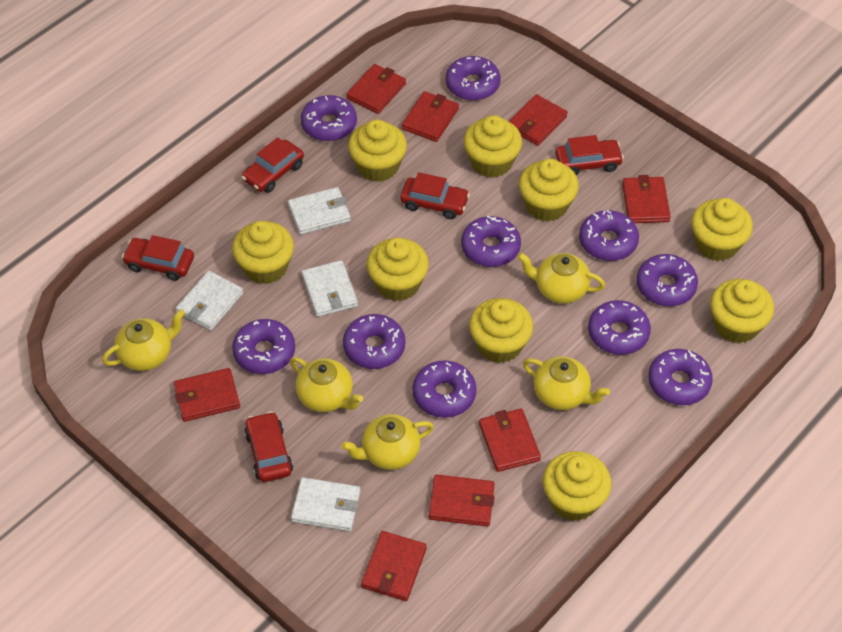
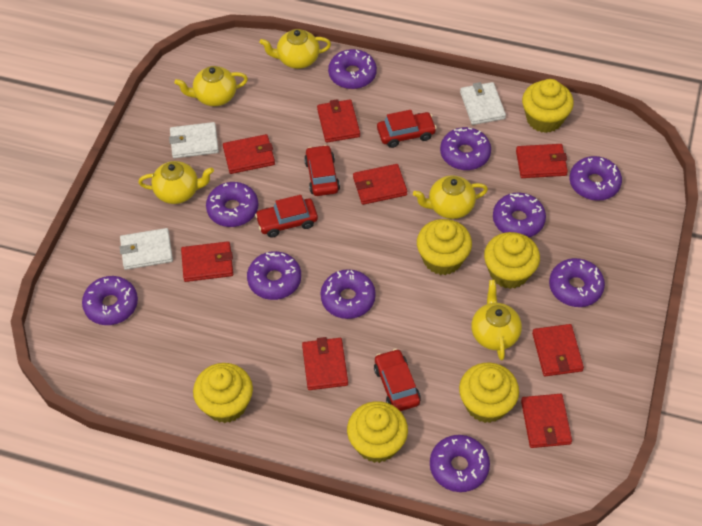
red car: 5 -> 4
white wallet: 4 -> 3
yellow cupcake: 9 -> 6

